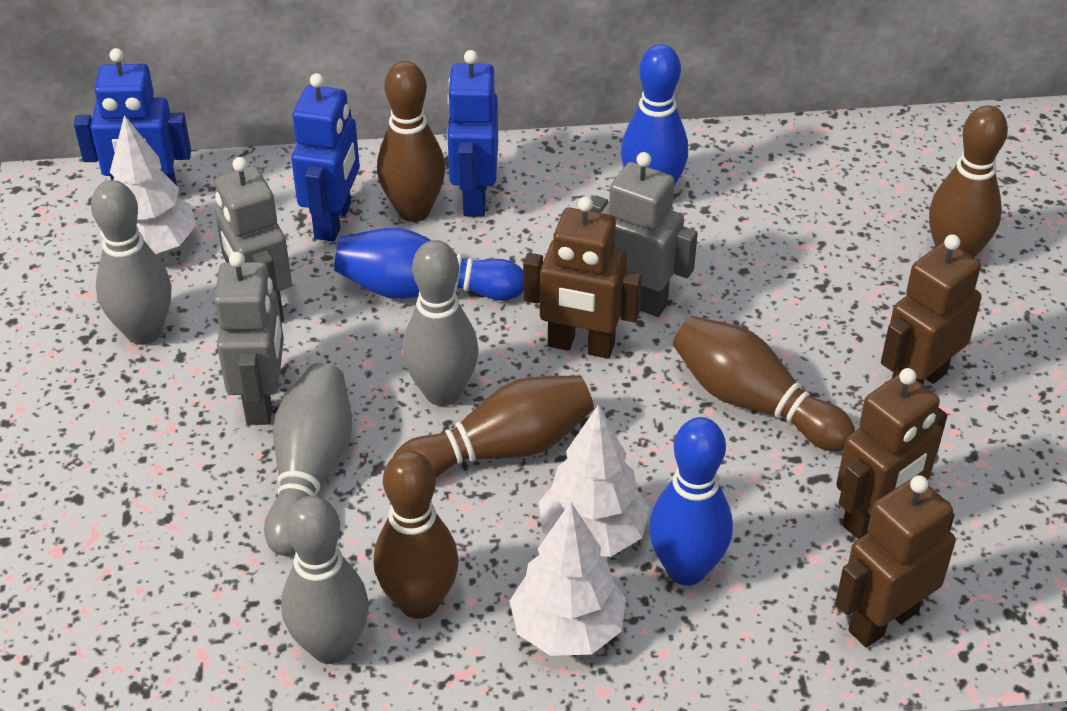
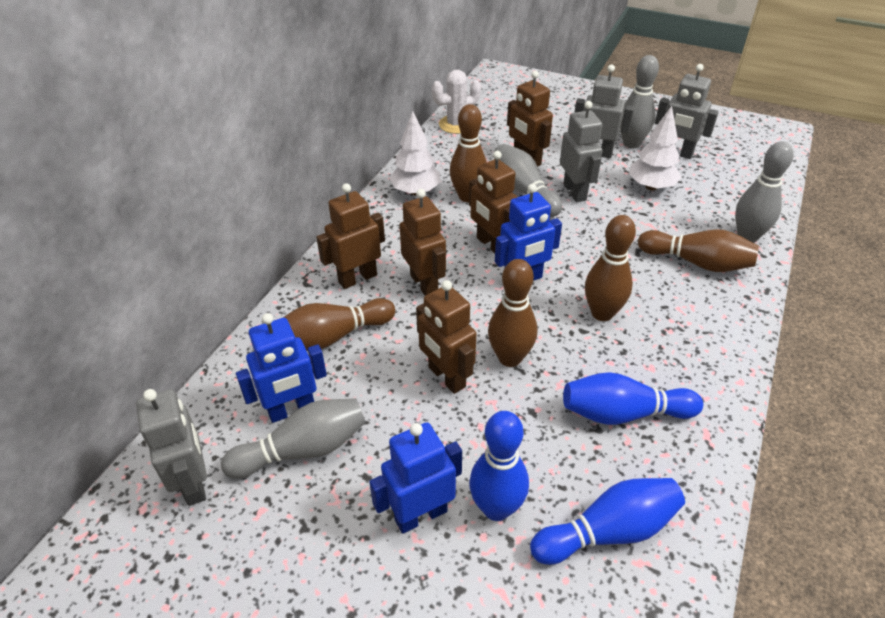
brown robot: 4 -> 5
grey robot: 3 -> 4
white cactus: 0 -> 1
white tree: 3 -> 2

